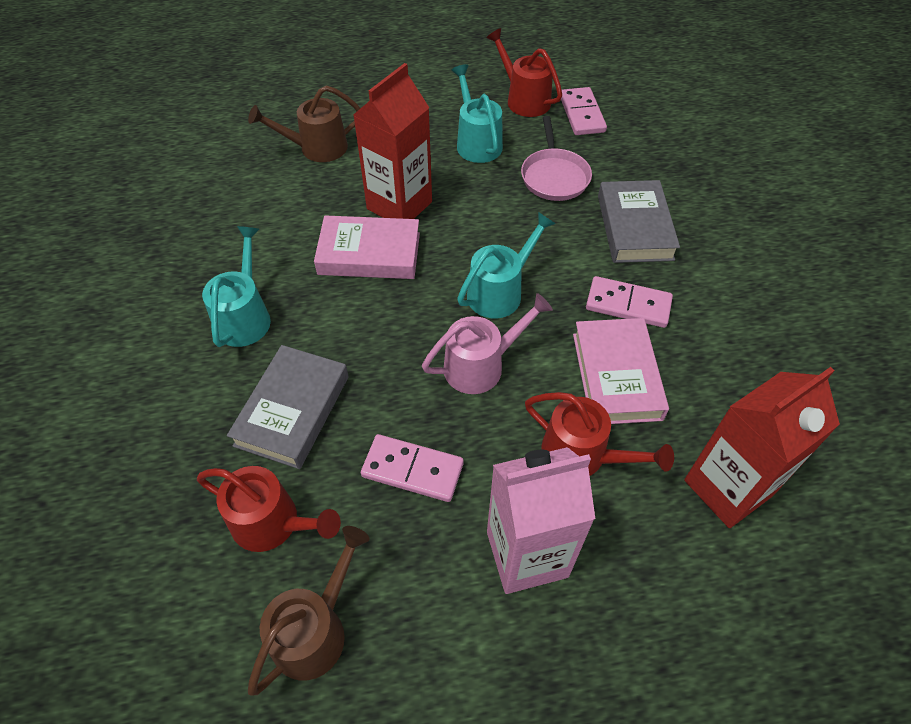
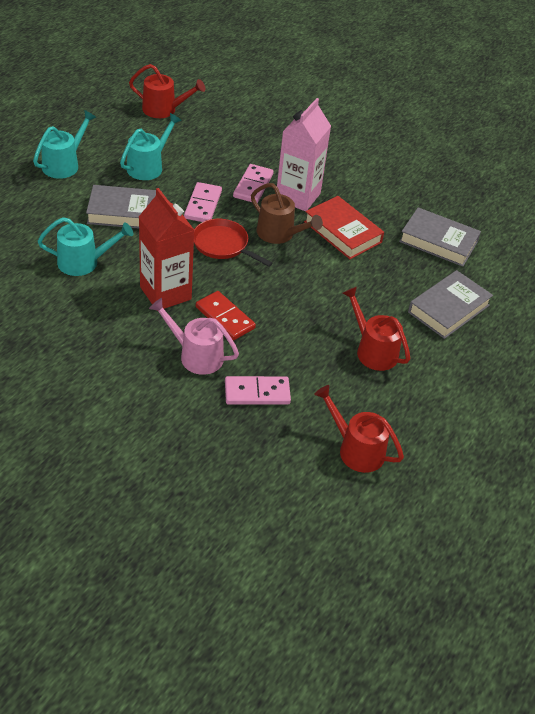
brown watering can: 2 -> 1
grey book: 2 -> 3
pink book: 2 -> 0
pink pan: 1 -> 0
red book: 0 -> 1
red carton: 2 -> 1
red domino: 0 -> 1
red pan: 0 -> 1

